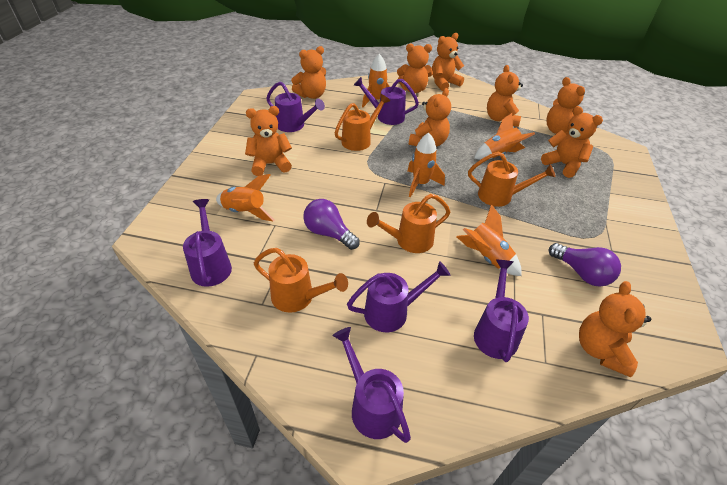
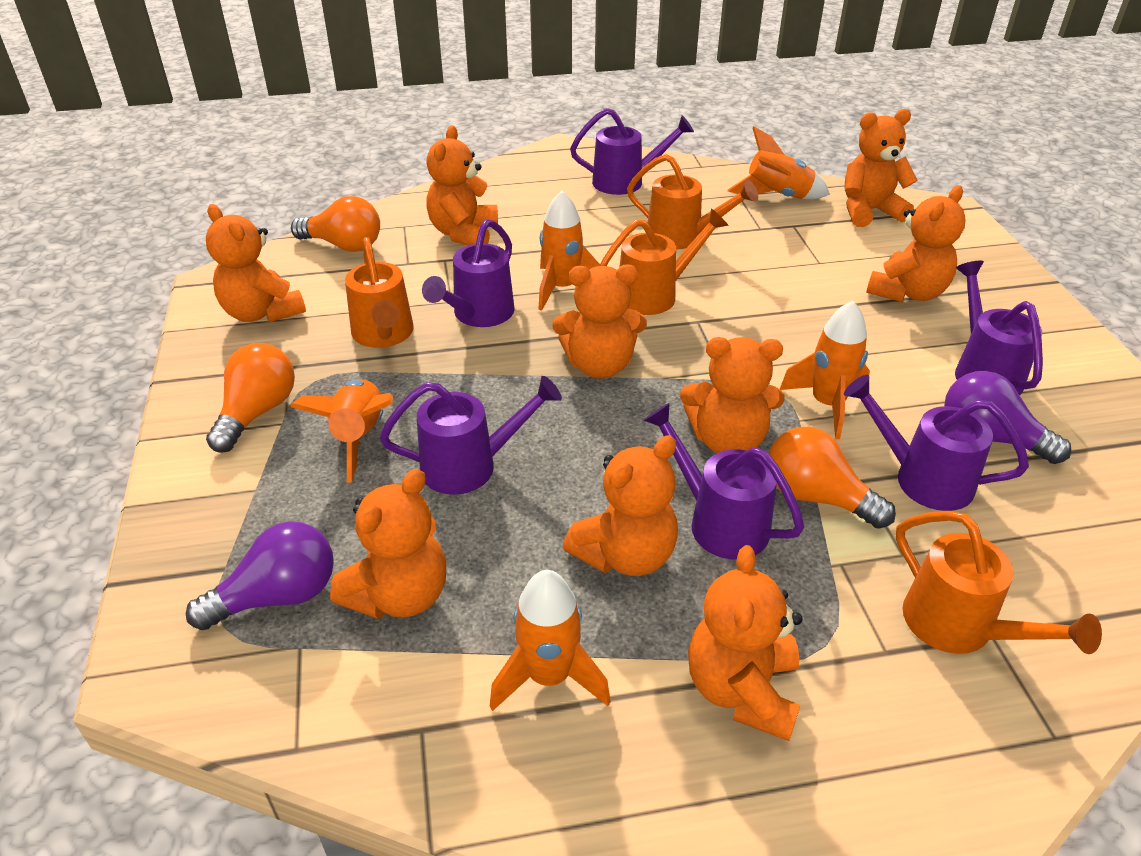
orange light bulb: 0 -> 3

